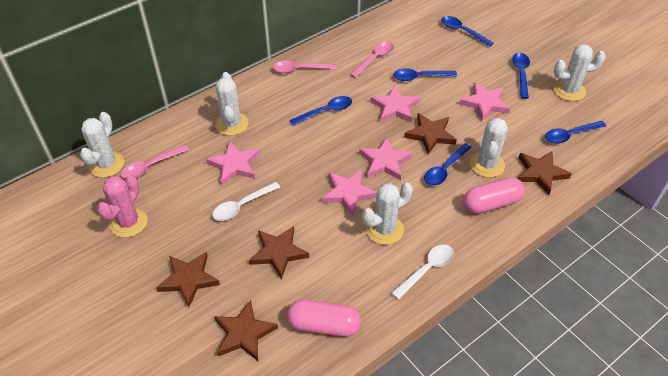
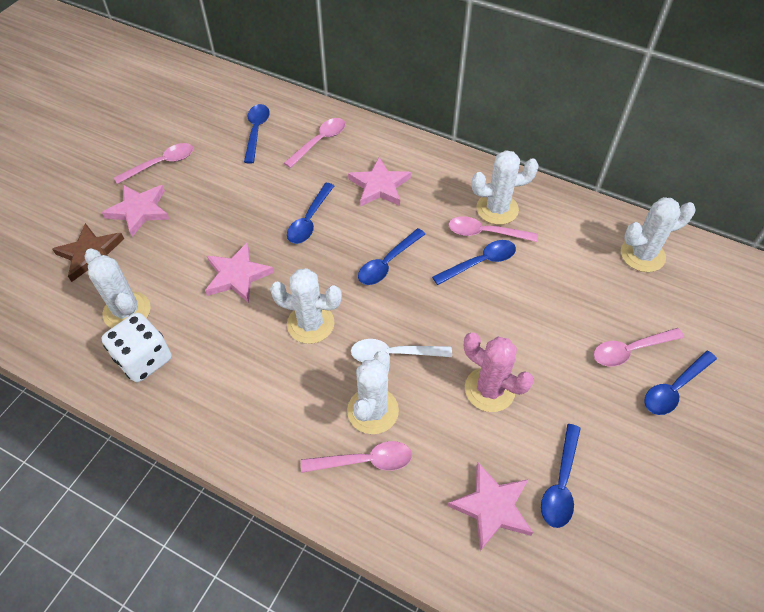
brown star: 5 -> 1
pink capsule: 2 -> 0
pink spoon: 3 -> 5
pink star: 5 -> 4
white dice: 0 -> 1
white spoon: 2 -> 1

